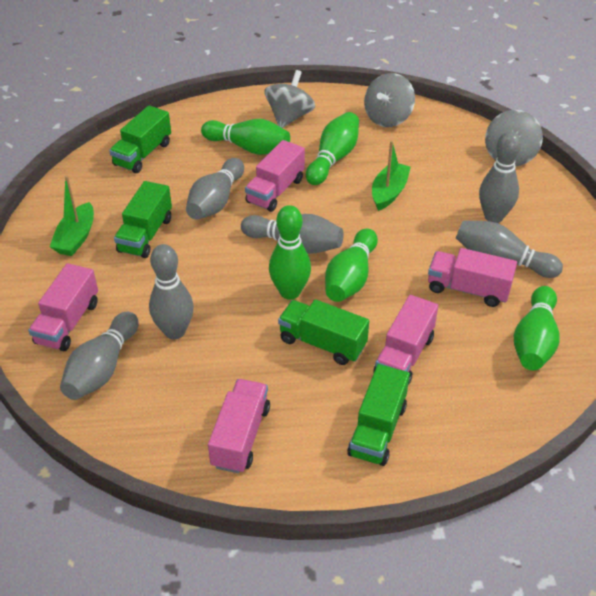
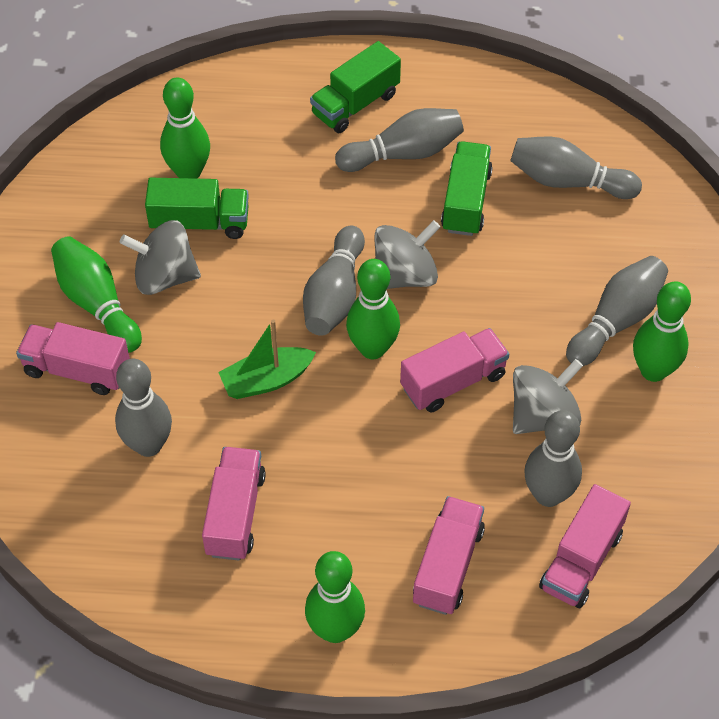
green boat: 2 -> 1
green truck: 4 -> 3

